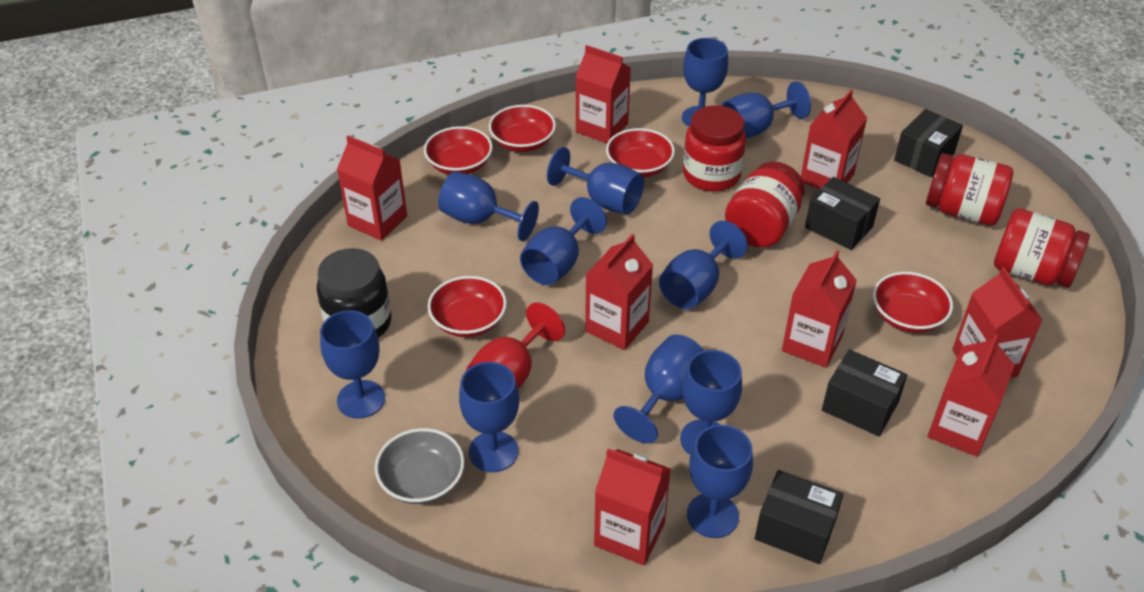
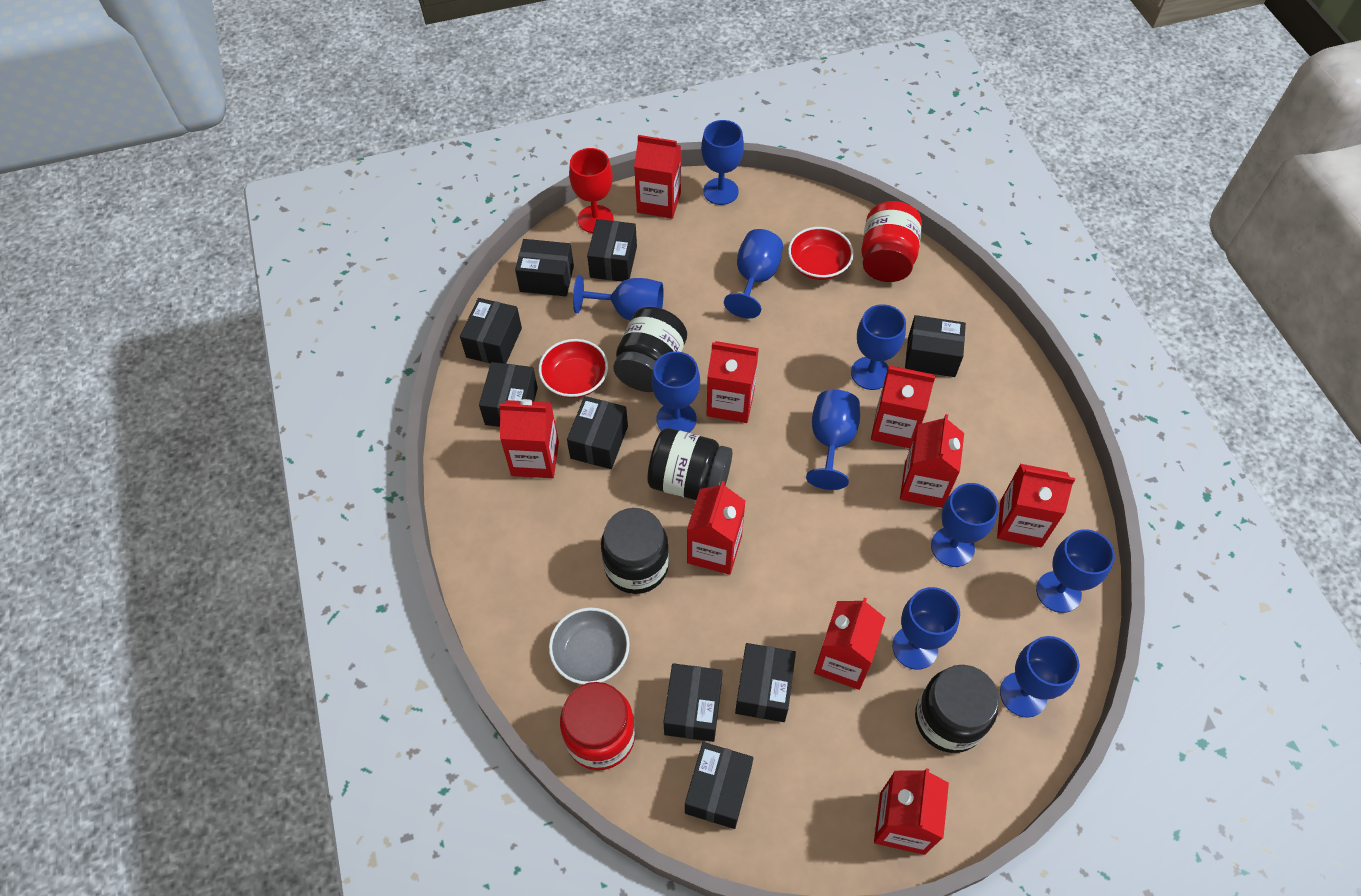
black box: 4 -> 9
black jar: 1 -> 4
blue goblet: 11 -> 10
red bowl: 5 -> 2
red carton: 8 -> 9
red jar: 4 -> 2

